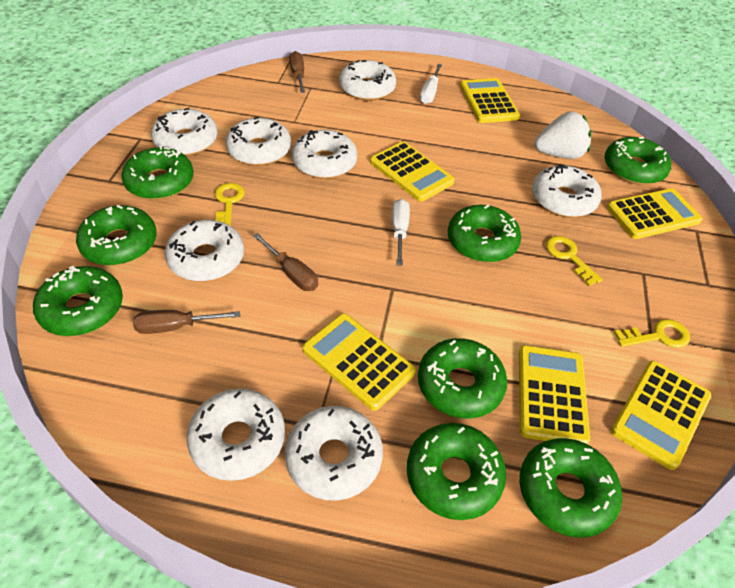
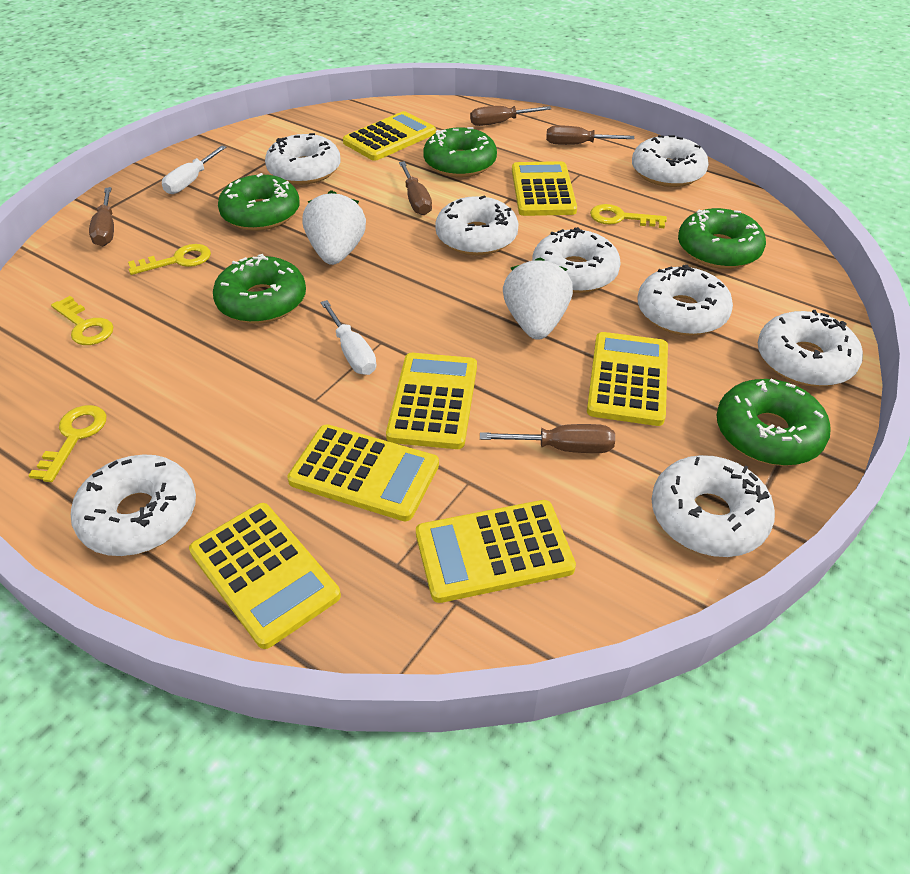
brown screwdriver: 3 -> 5
green donut: 8 -> 5
white strawberry: 1 -> 2
yellow calculator: 6 -> 7
yellow key: 3 -> 4

